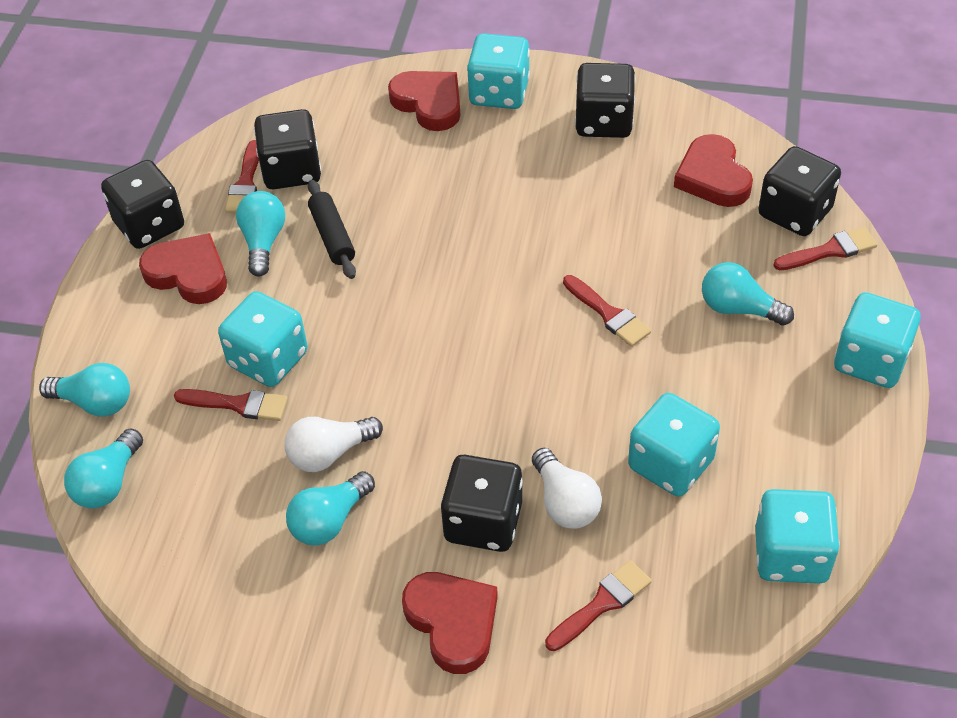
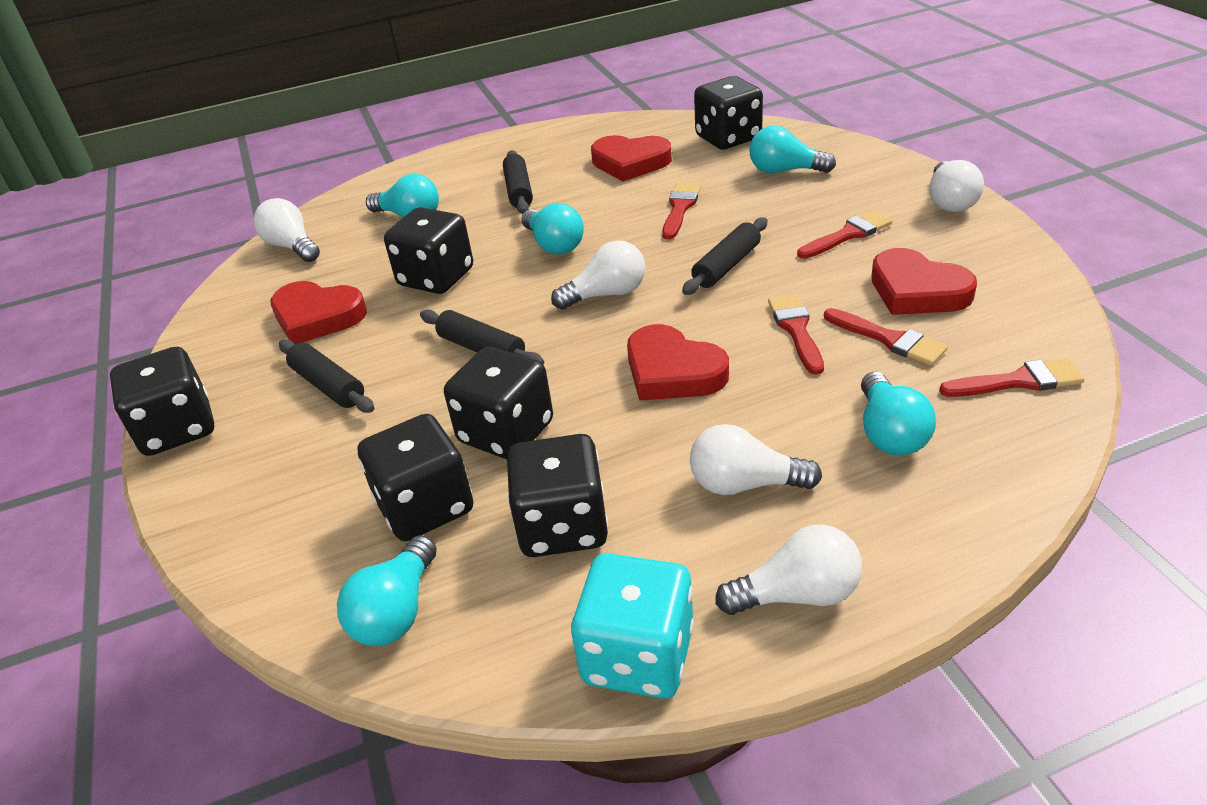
black dice: 5 -> 6
black rolling pin: 1 -> 4
turquoise dice: 5 -> 1
white light bulb: 2 -> 5

